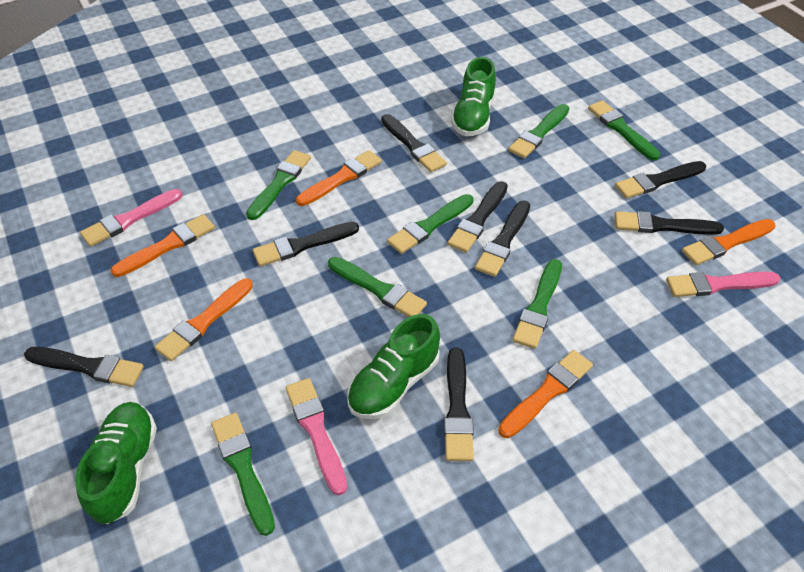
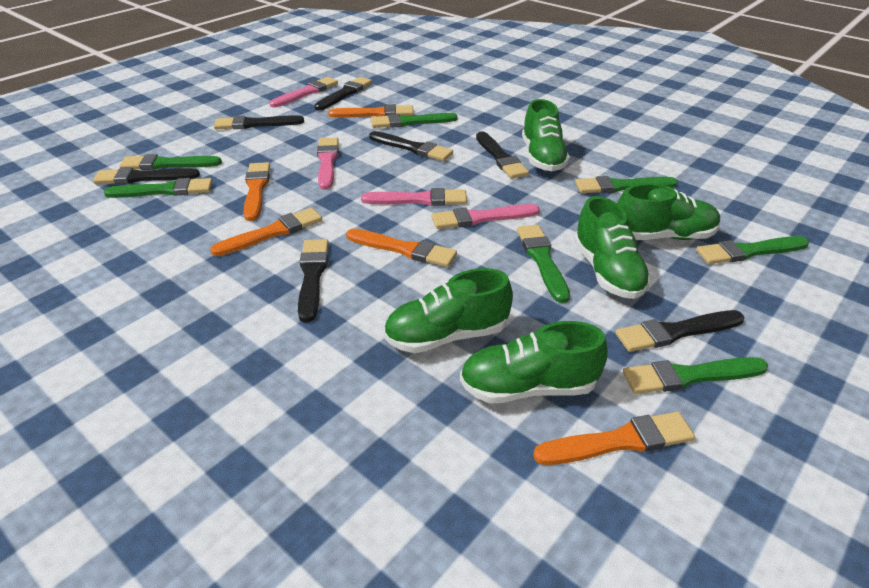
black brush: 8 -> 7
green shoe: 3 -> 5
pink brush: 3 -> 4

